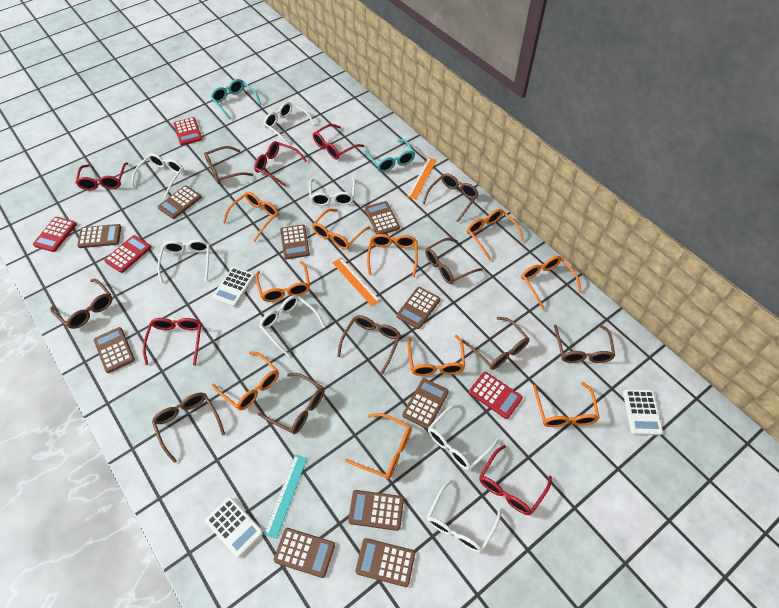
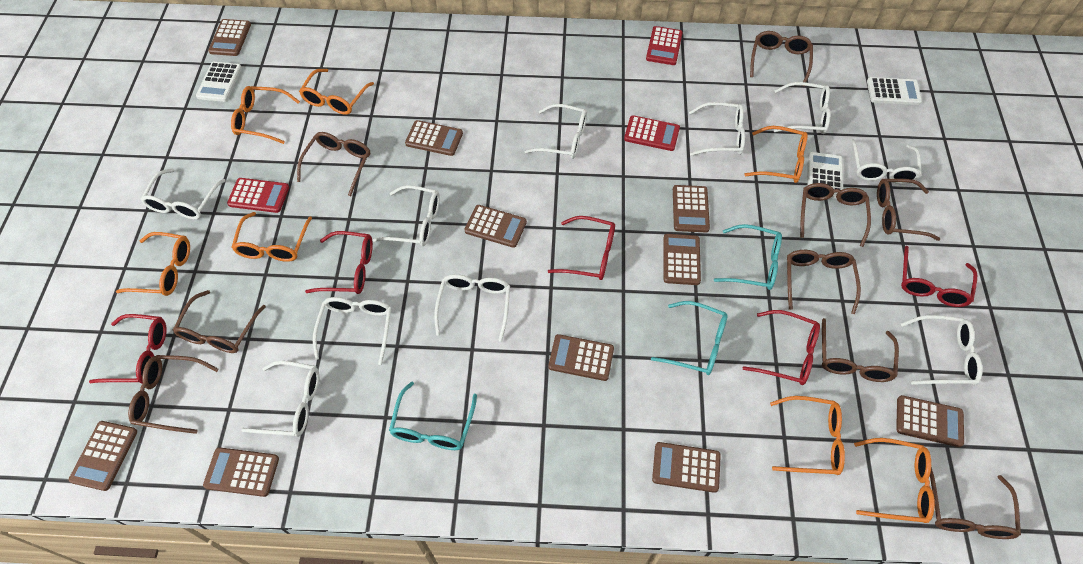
orange glasses: 10 -> 7
orange ruler: 2 -> 0
red calculator: 4 -> 3
turquoise glasses: 2 -> 3
turquoise ruler: 1 -> 0
white glasses: 7 -> 10

